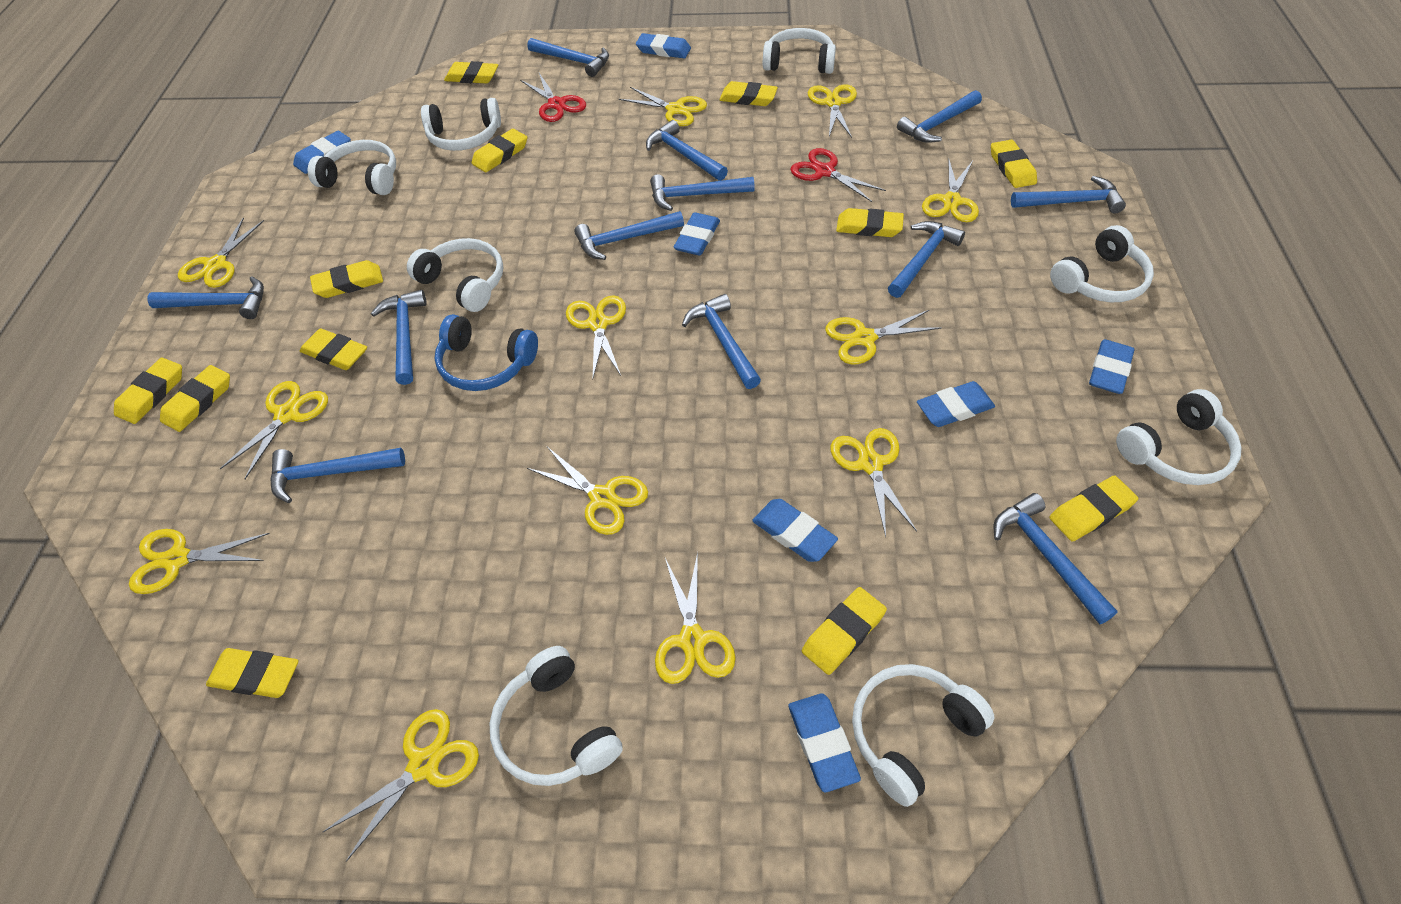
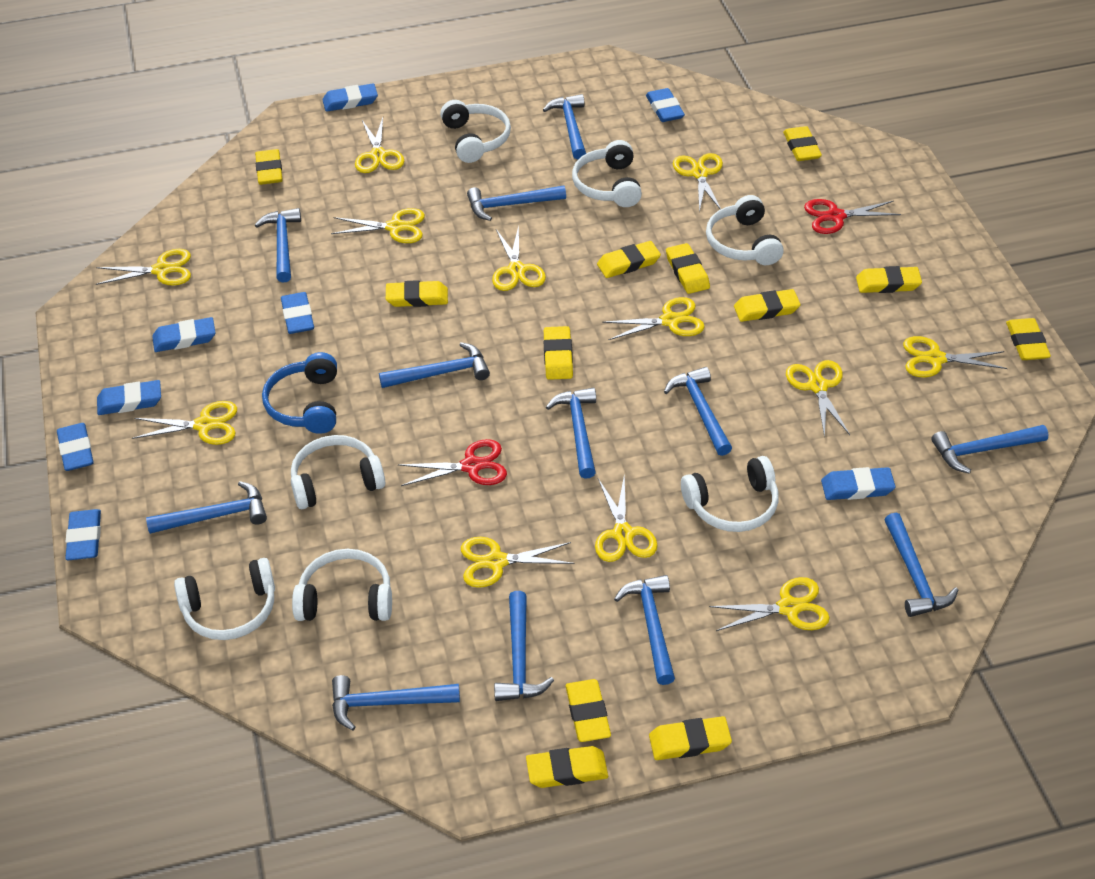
blue eraser: 7 -> 8
white headphones: 8 -> 7

